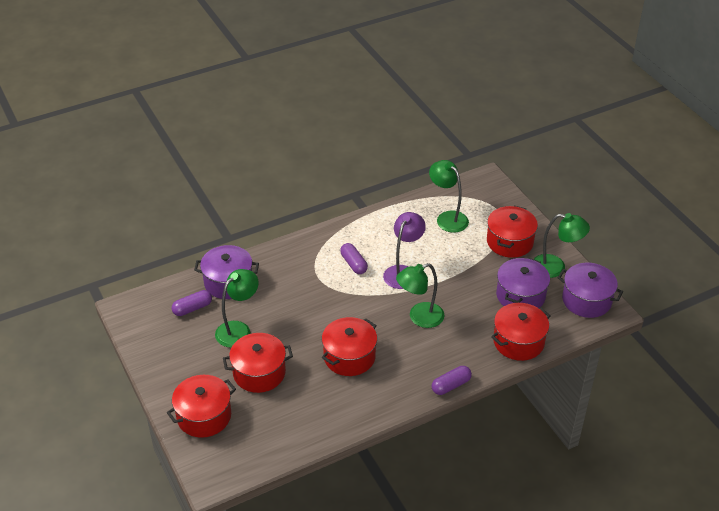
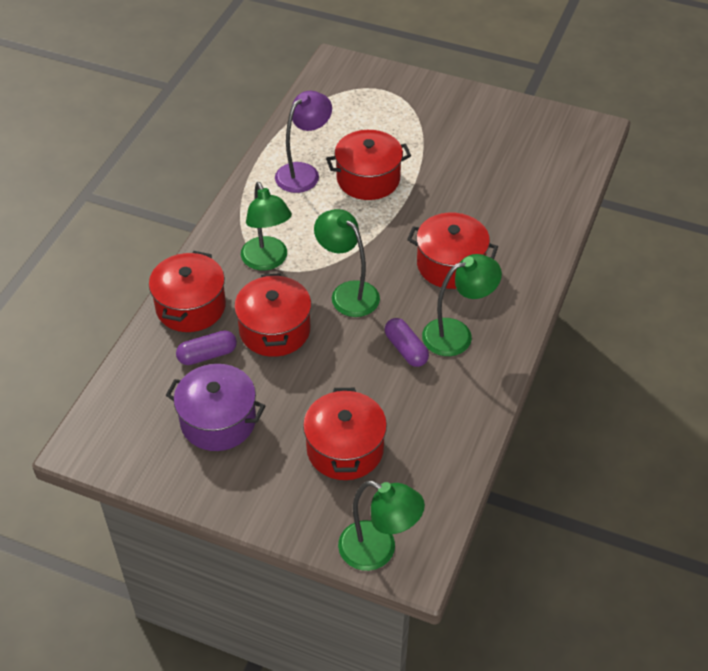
purple capsule: 3 -> 2
purple pot: 3 -> 1

